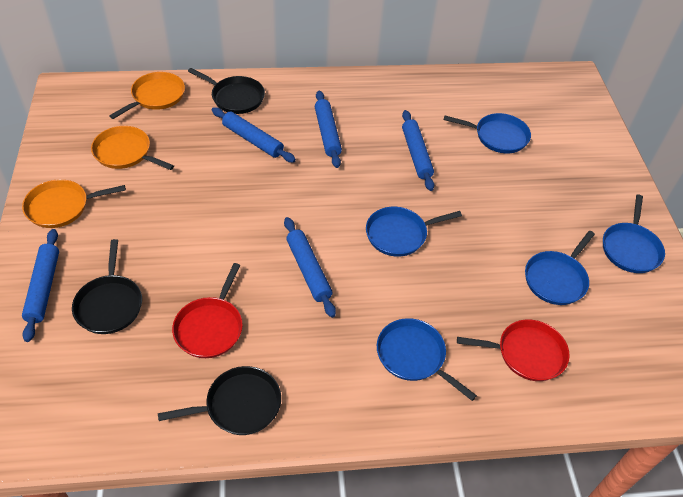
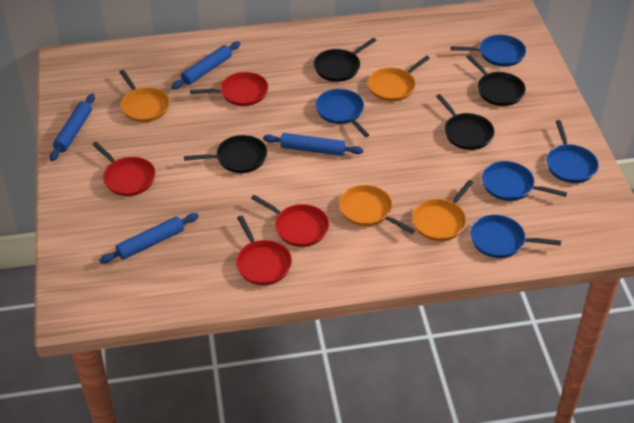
black pan: 3 -> 4
blue rolling pin: 5 -> 4
orange pan: 3 -> 4
red pan: 2 -> 4

